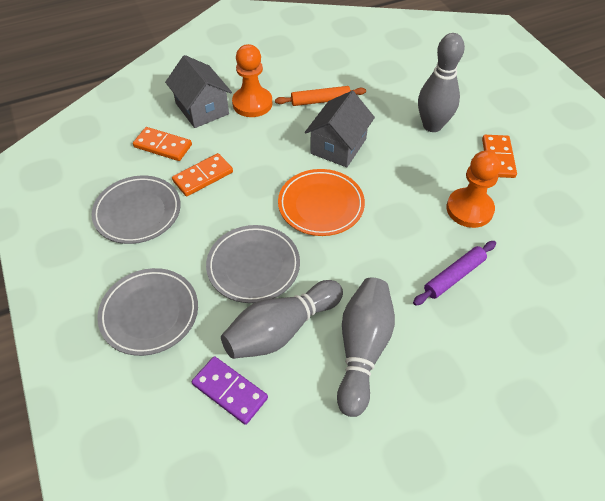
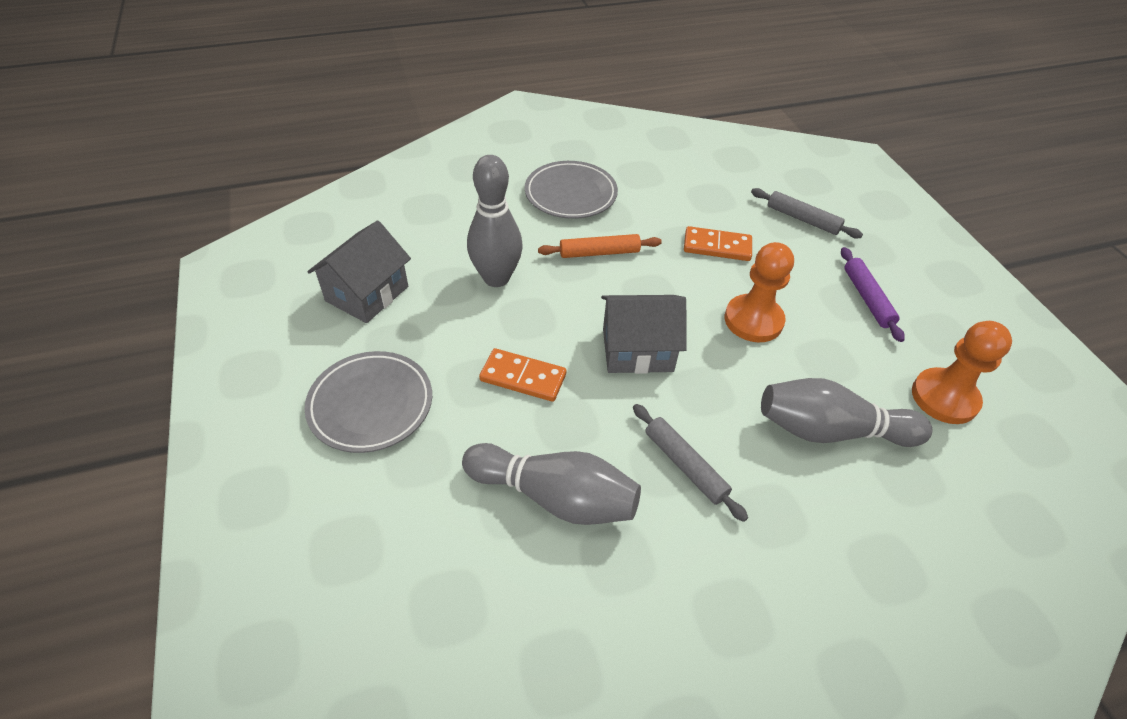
grey plate: 3 -> 2
grey rolling pin: 0 -> 2
orange domino: 3 -> 2
orange plate: 1 -> 0
purple domino: 1 -> 0

